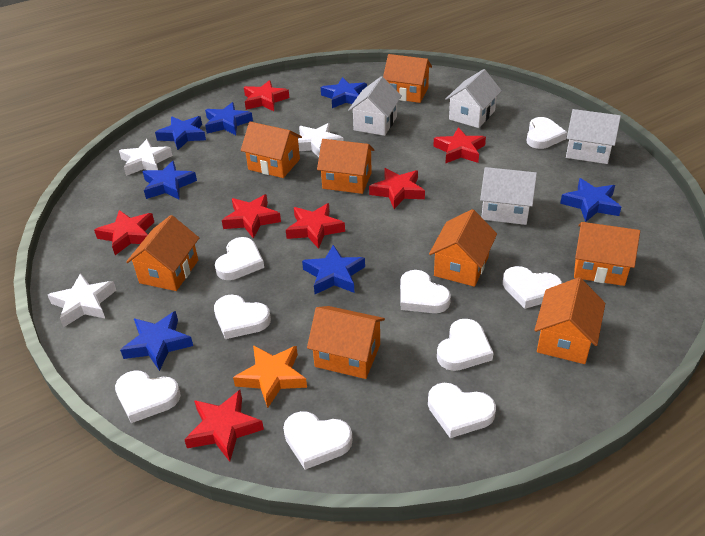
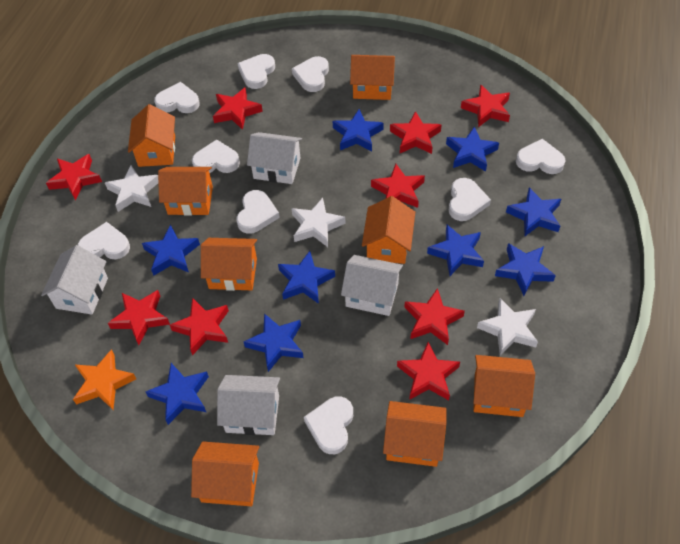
blue star: 7 -> 9
red star: 7 -> 9

